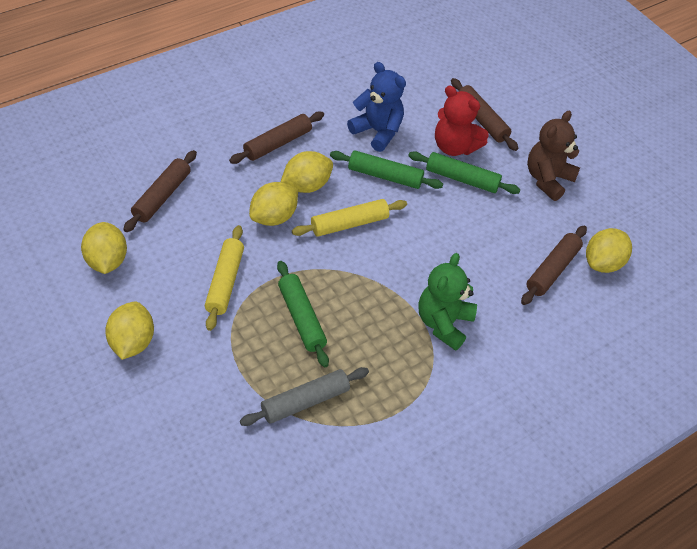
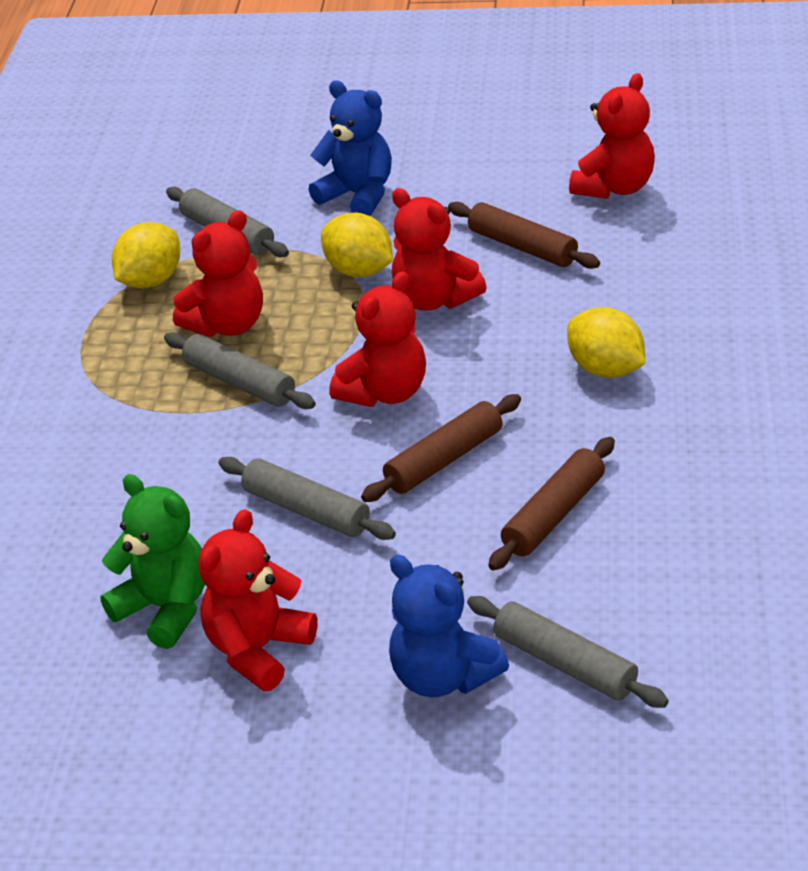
blue teddy bear: 1 -> 2
brown rolling pin: 4 -> 3
brown teddy bear: 1 -> 0
green rolling pin: 3 -> 0
grey rolling pin: 1 -> 4
red teddy bear: 1 -> 5
yellow lemon: 5 -> 3
yellow rolling pin: 2 -> 0

